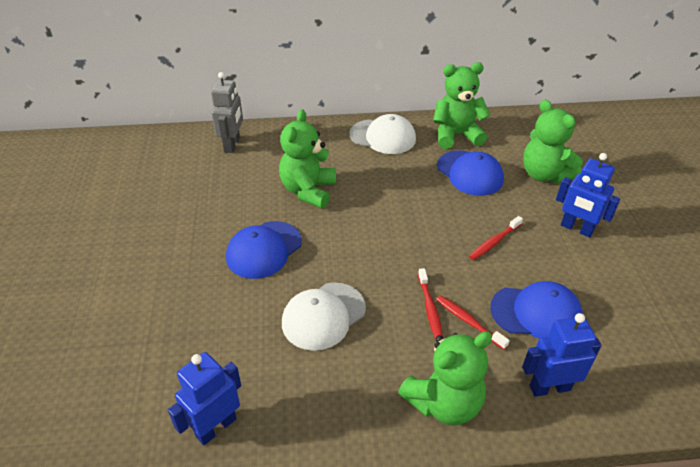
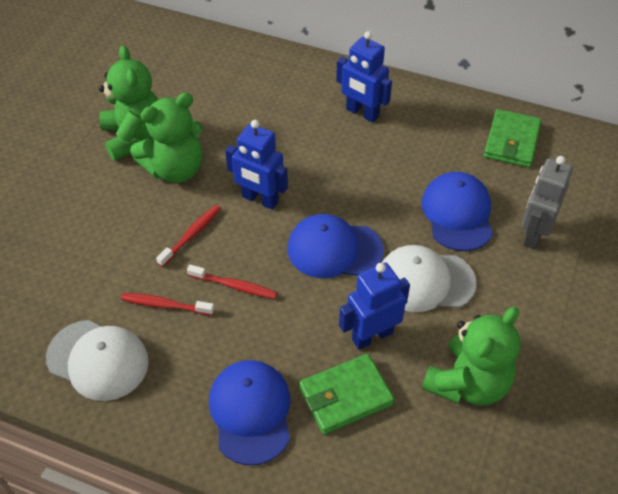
green teddy bear: 4 -> 3
green wallet: 0 -> 2

